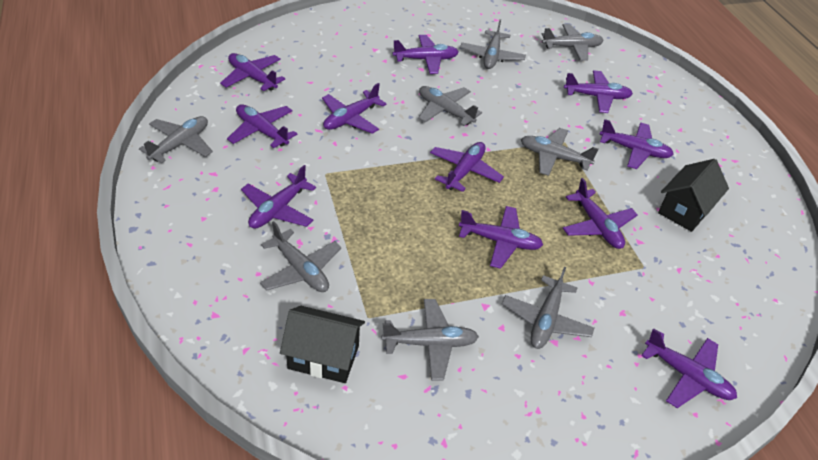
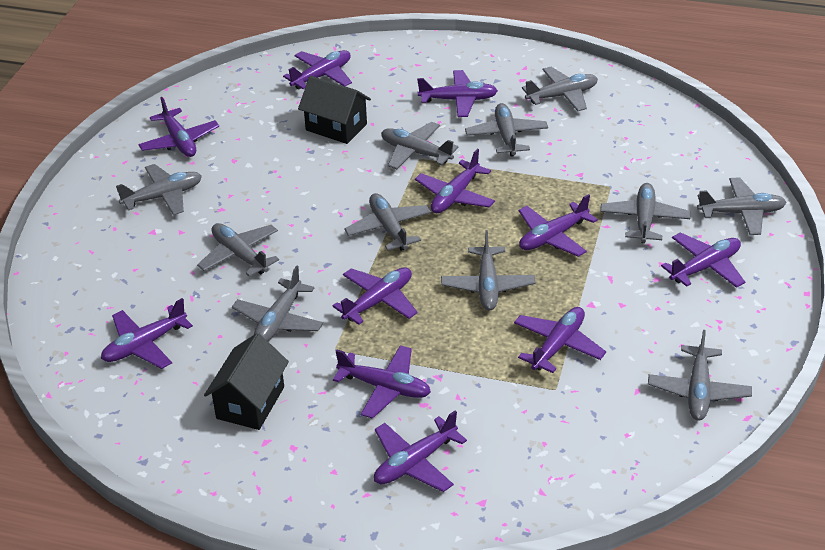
grey plane: 8 -> 11

